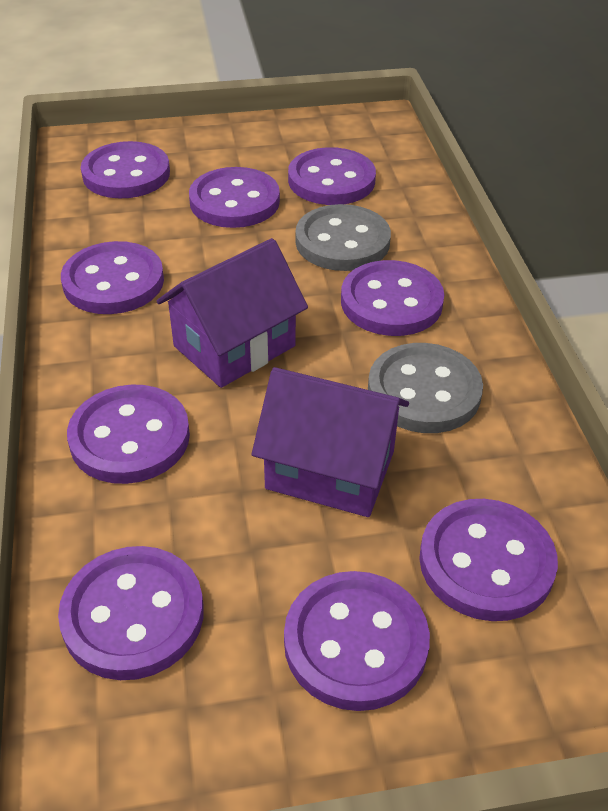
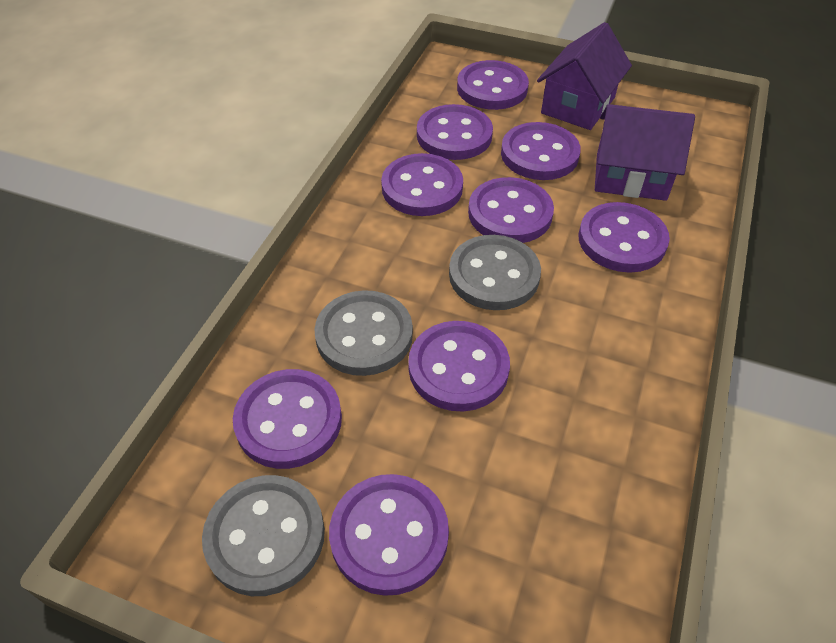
grey button: 2 -> 3

